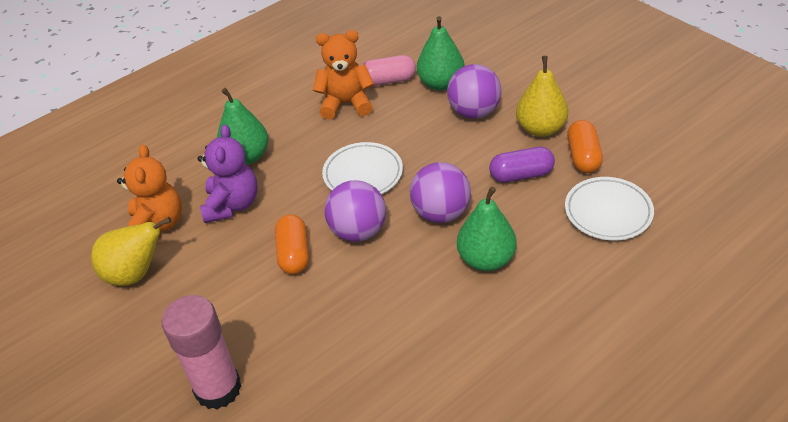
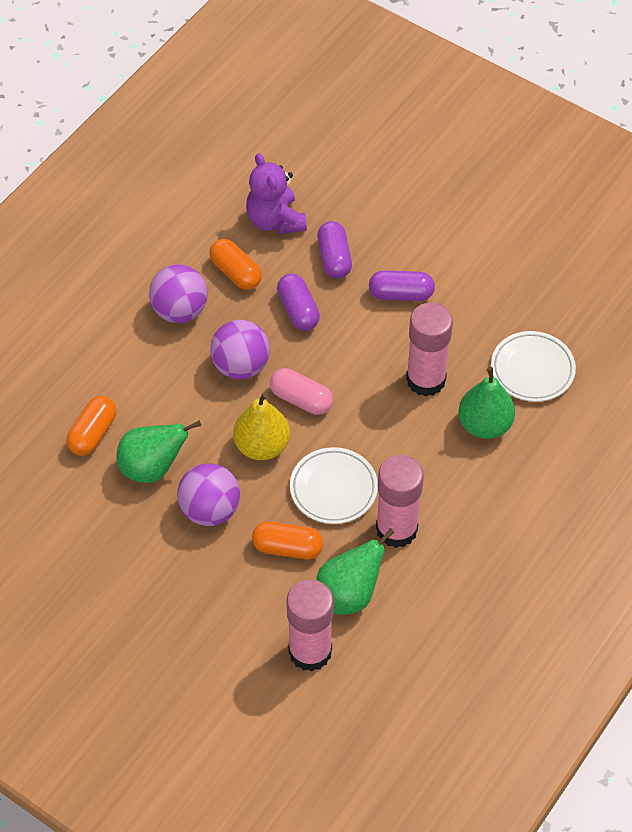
orange capsule: 2 -> 3
orange teddy bear: 2 -> 0
pink glue stick: 1 -> 3
purple capsule: 1 -> 3
yellow pear: 2 -> 1

